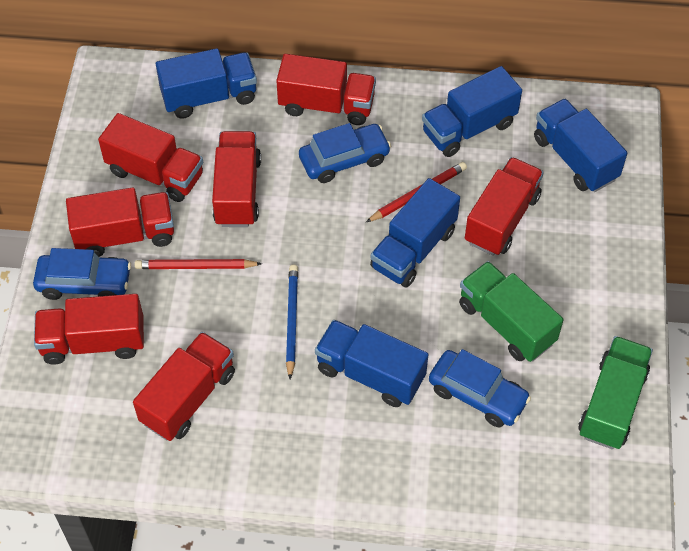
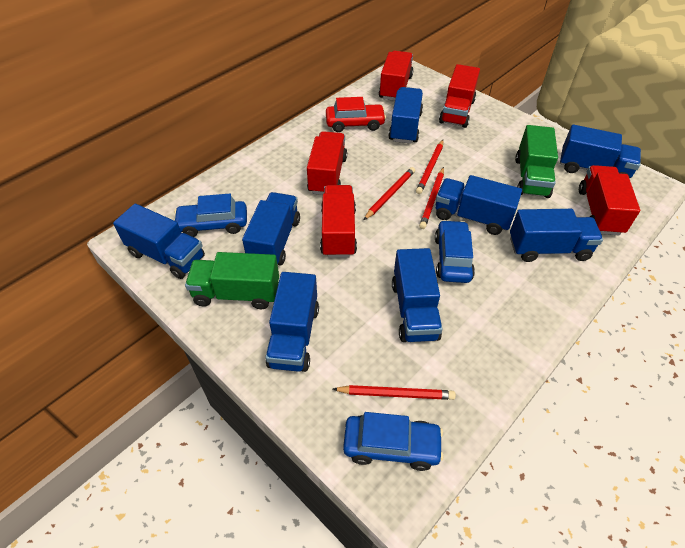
blue pencil: 1 -> 0
blue truck: 5 -> 8
red car: 0 -> 1
red pencil: 2 -> 4
red truck: 7 -> 5

